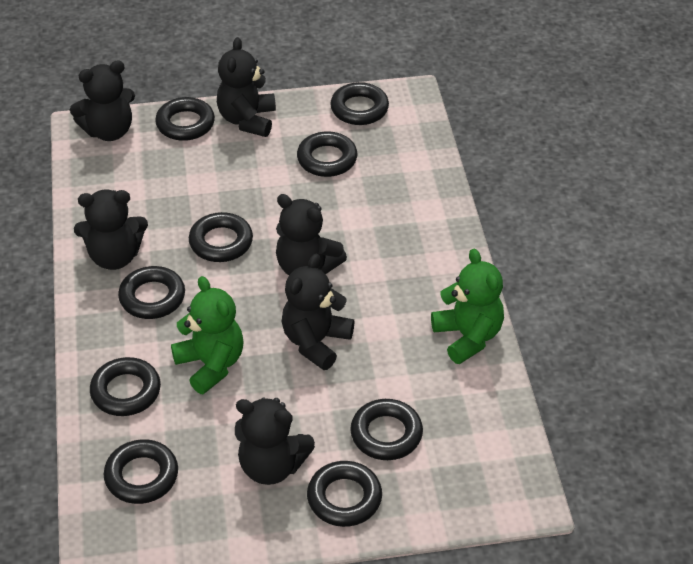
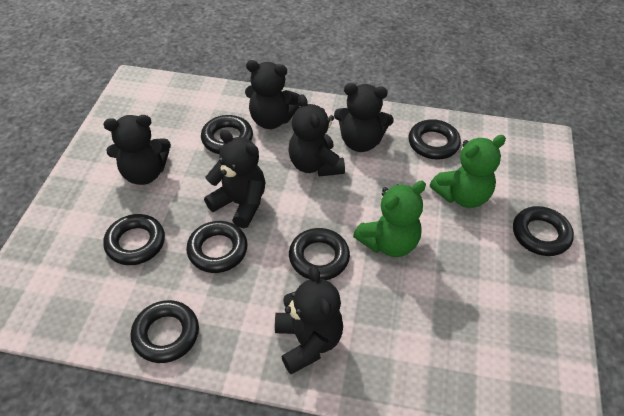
black ring: 9 -> 7

